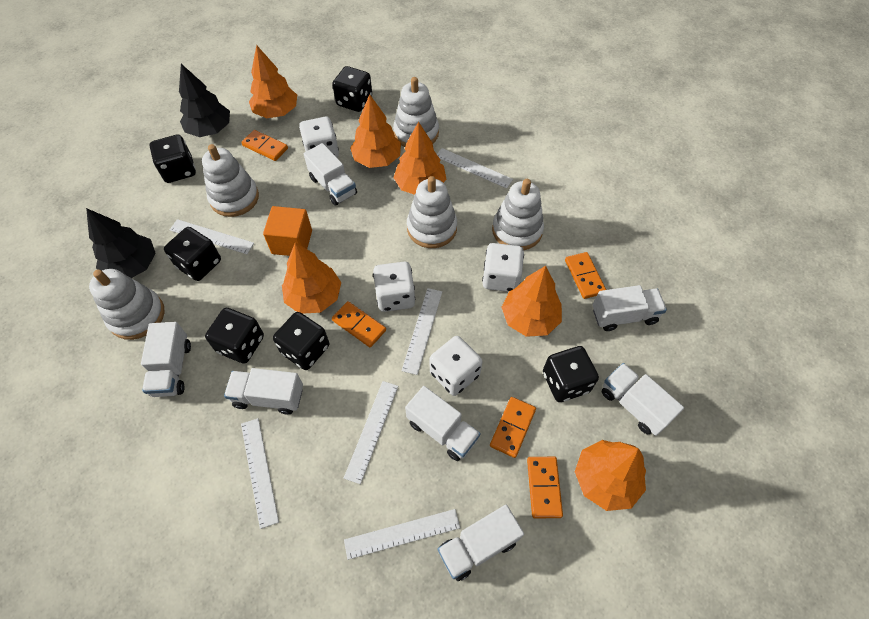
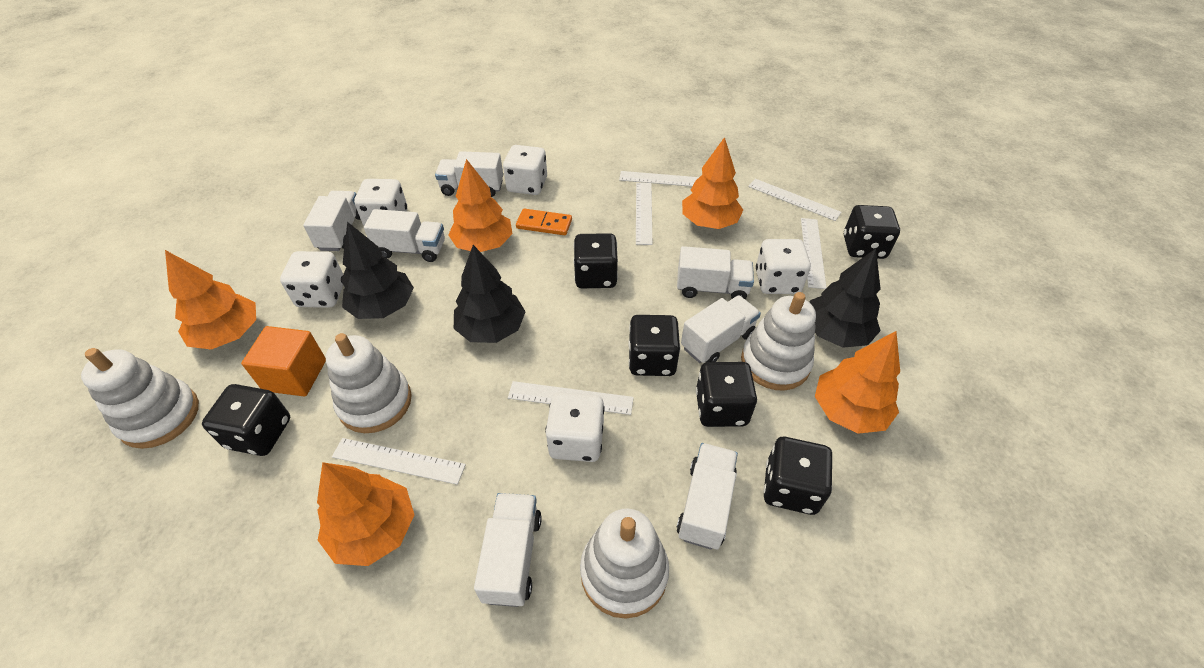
black tree: 2 -> 3
orange domino: 5 -> 1
orange tree: 6 -> 5
white dice: 4 -> 5
white stacking toy: 5 -> 4

